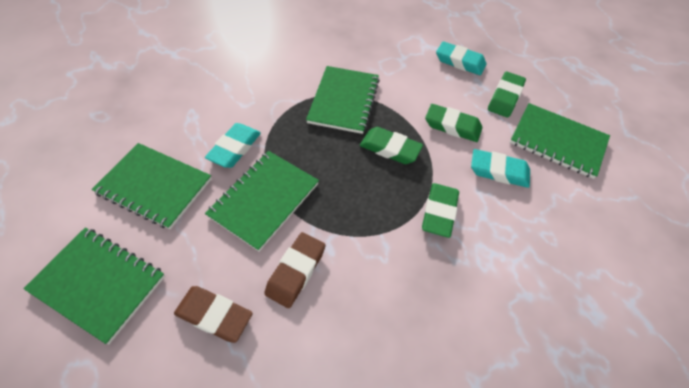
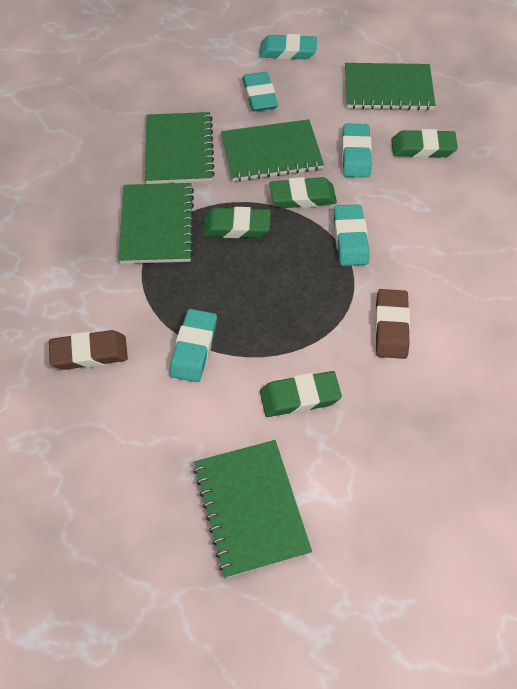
turquoise eraser: 3 -> 5

